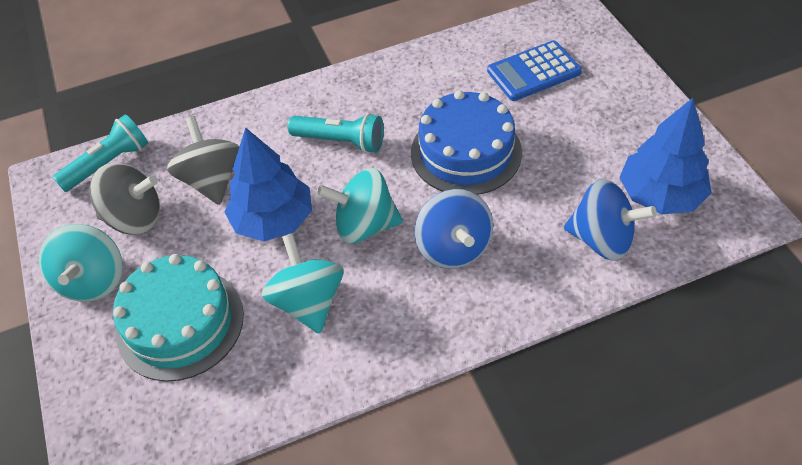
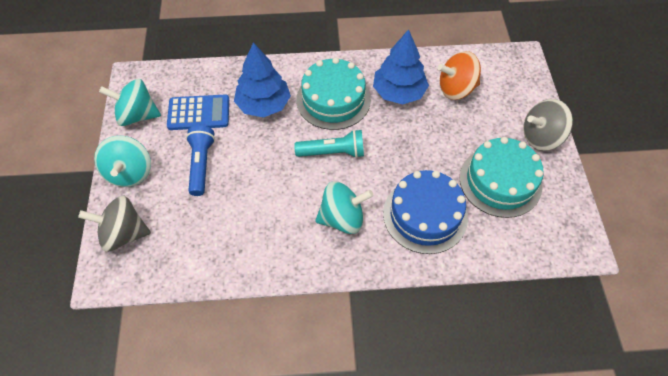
blue flashlight: 0 -> 1
blue spinning top: 2 -> 0
orange spinning top: 0 -> 1
turquoise cake: 1 -> 2
turquoise flashlight: 2 -> 1

